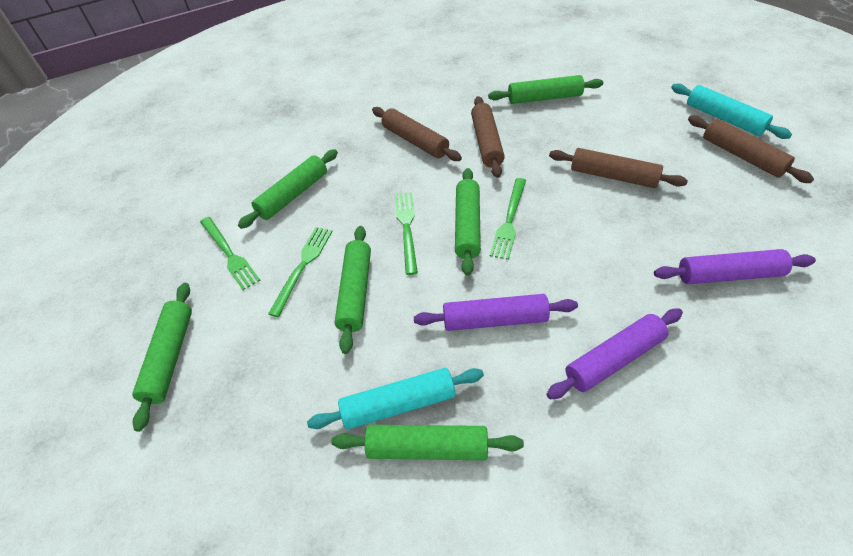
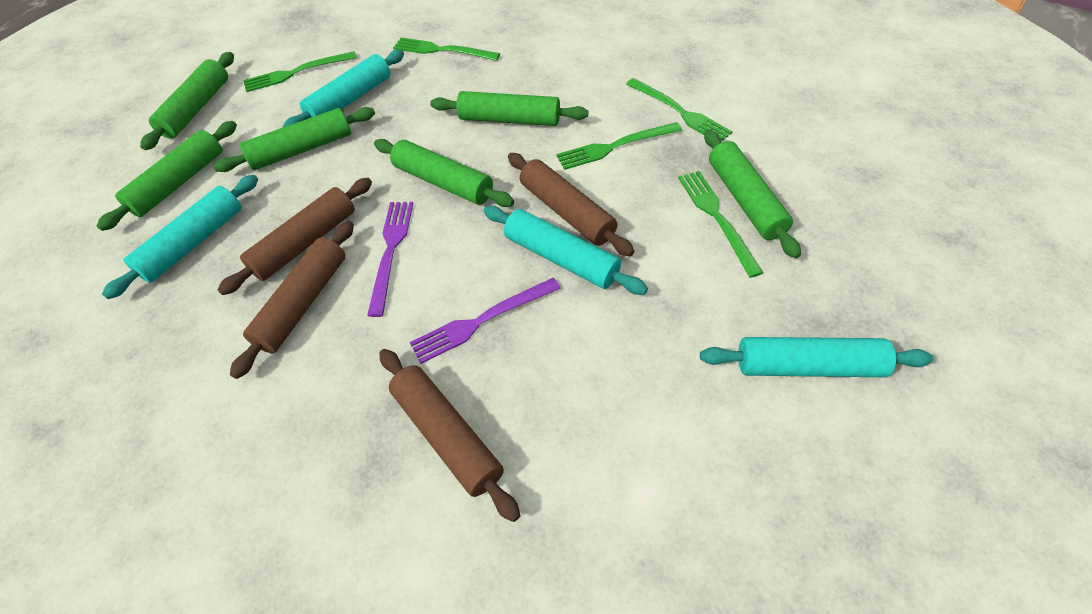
green fork: 4 -> 5
purple fork: 0 -> 2
purple rolling pin: 3 -> 0
turquoise rolling pin: 2 -> 4

